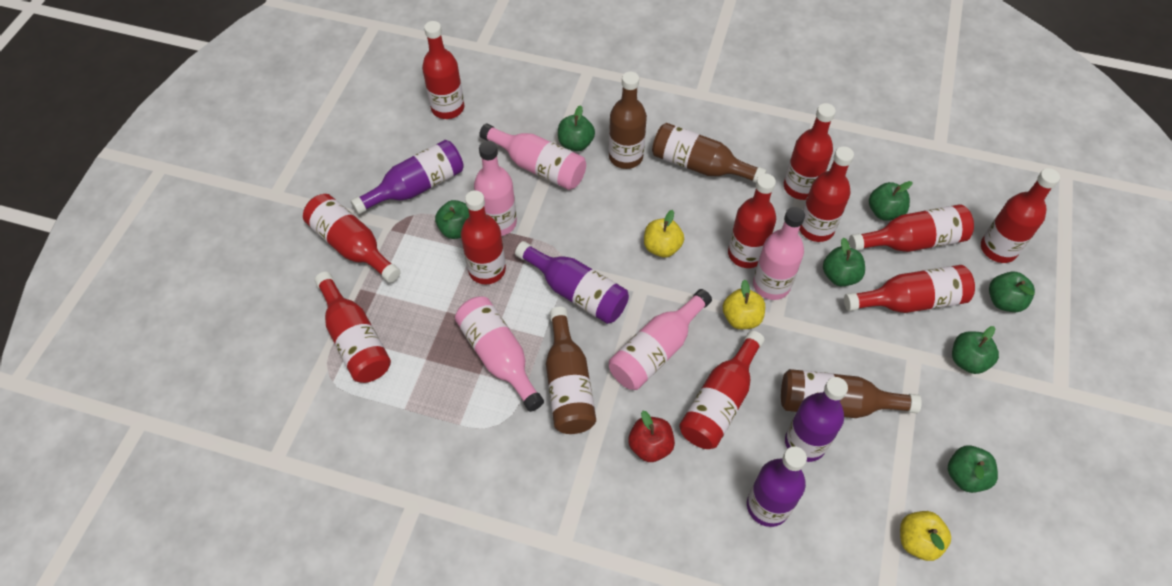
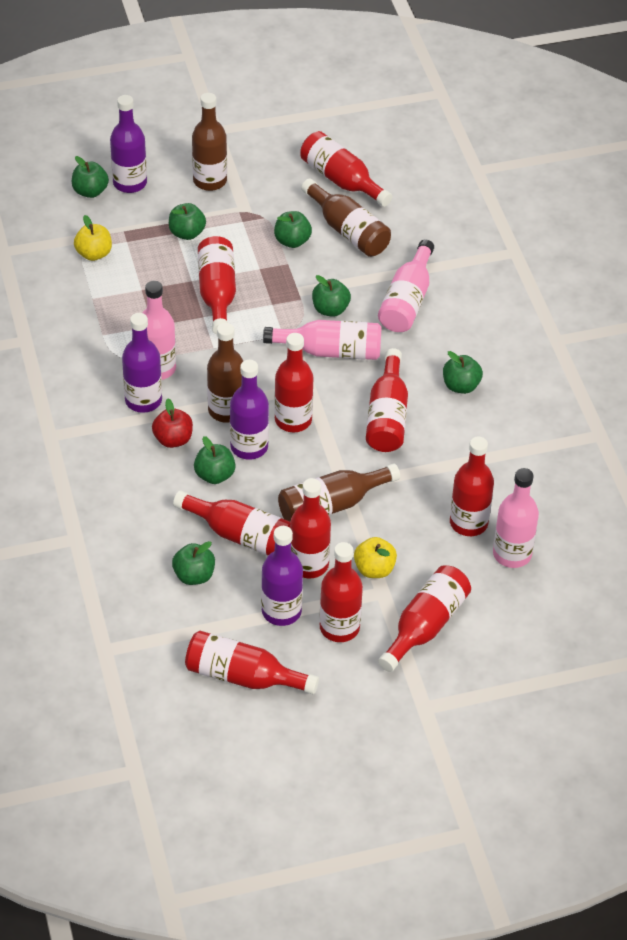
pink bottle: 5 -> 4
red bottle: 11 -> 10
yellow apple: 3 -> 2

